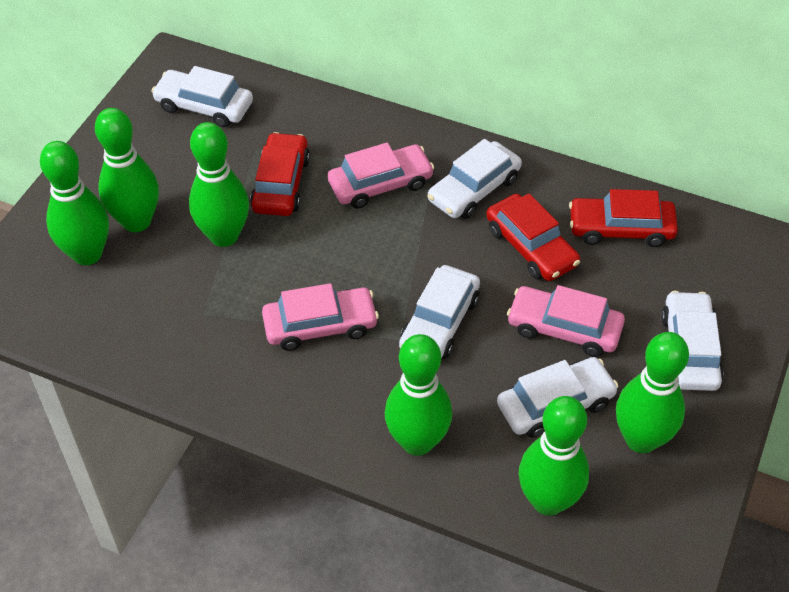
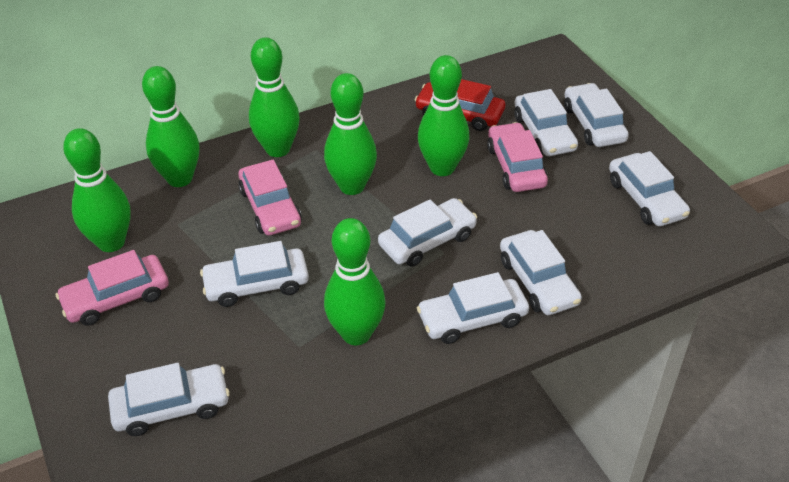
red car: 3 -> 1
white car: 5 -> 8

